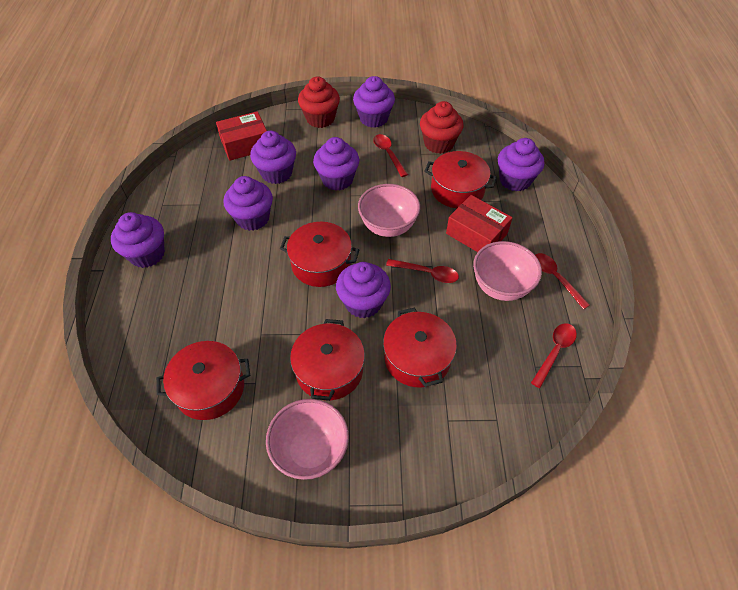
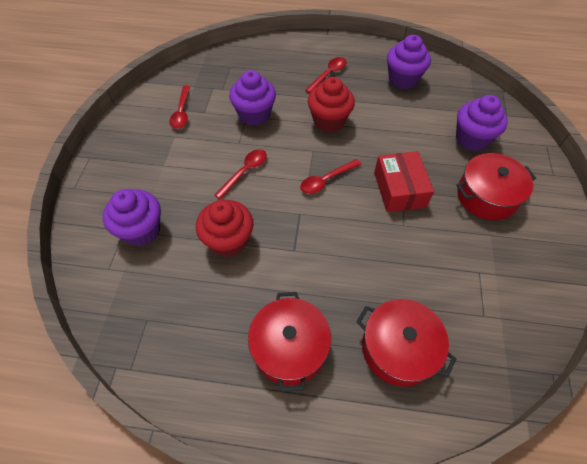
pink bowl: 3 -> 0
purple cupcake: 7 -> 4
red box: 2 -> 1
red pot: 5 -> 3

